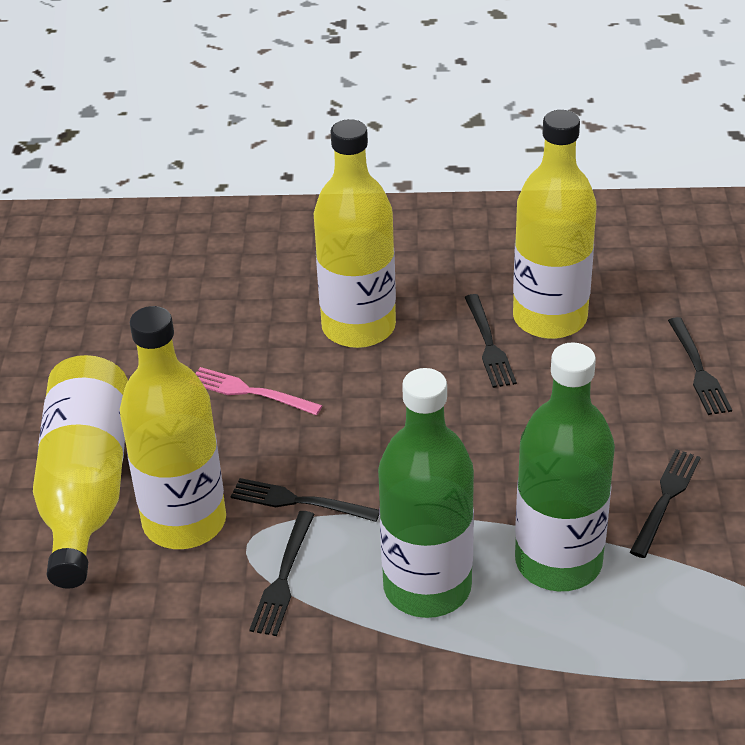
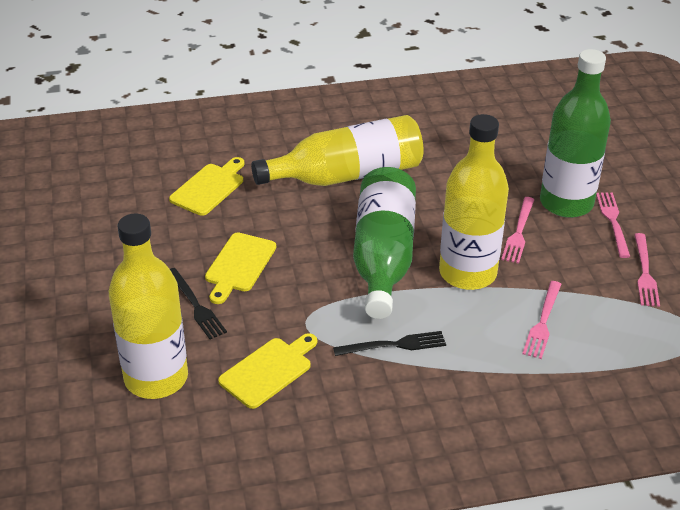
black fork: 5 -> 2
pink fork: 1 -> 4
yellow bottle: 4 -> 3
yellow cutting board: 0 -> 3

